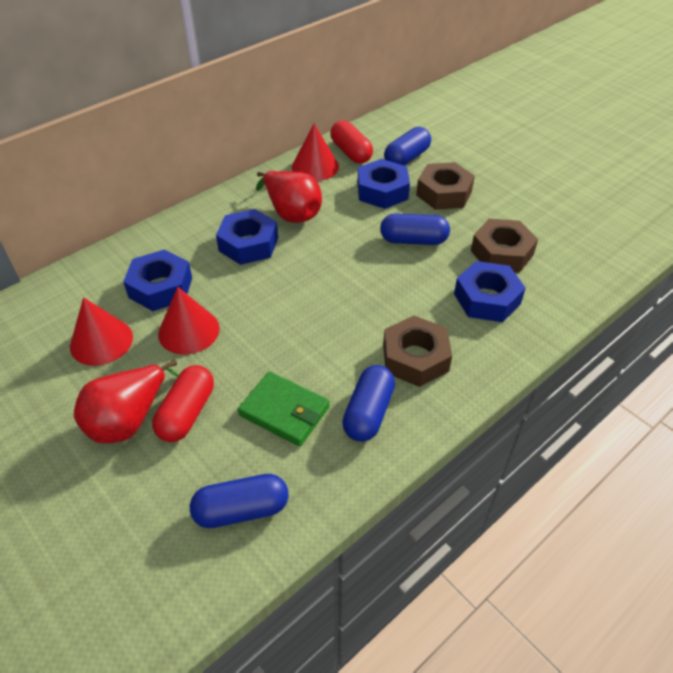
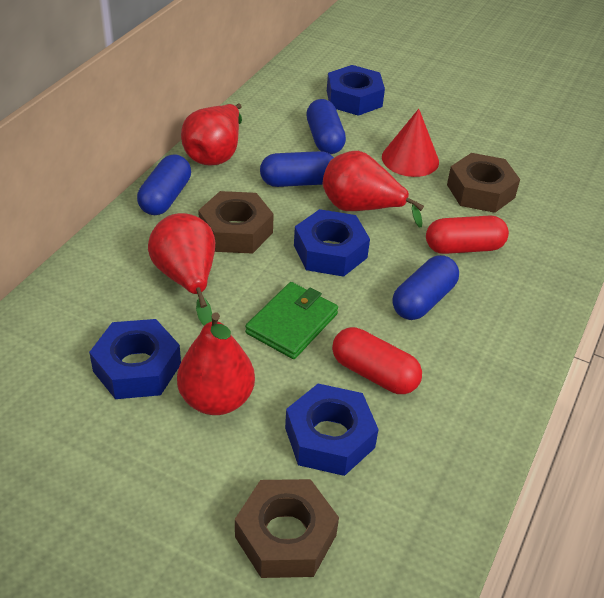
red cone: 3 -> 1
red pear: 2 -> 4

